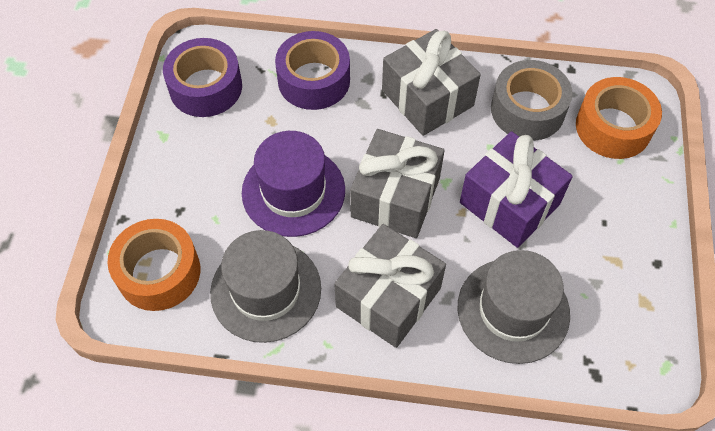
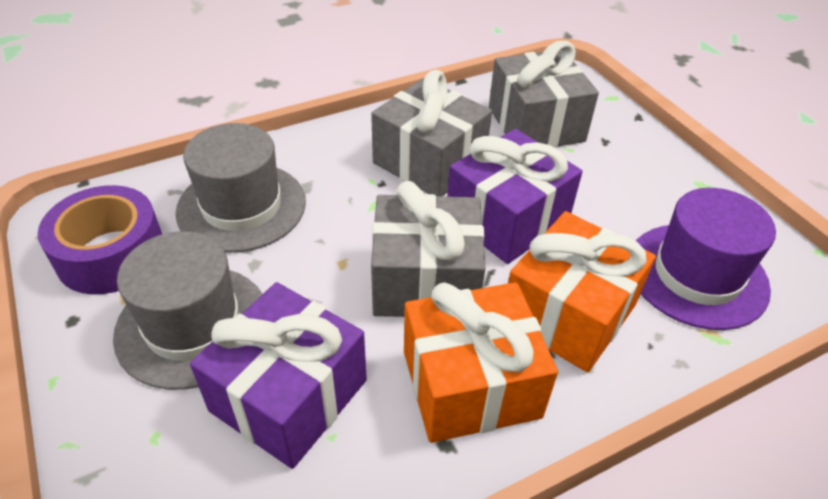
grey tape: 1 -> 0
orange gift: 0 -> 2
orange tape: 2 -> 0
purple gift: 1 -> 2
purple tape: 2 -> 1

